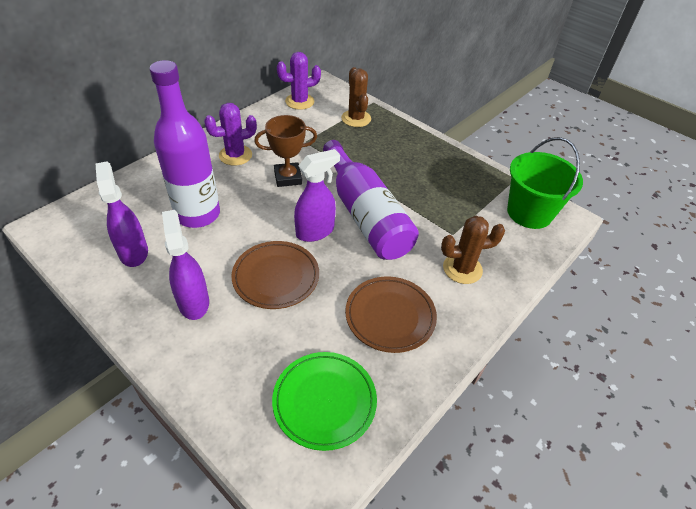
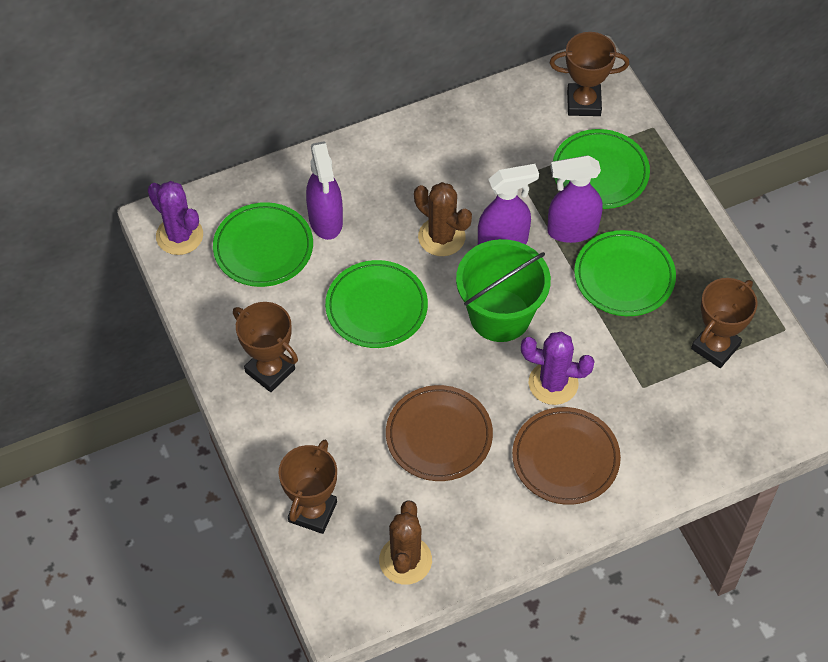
brown trophy: 1 -> 4
green plate: 1 -> 4
purple bottle: 2 -> 0

